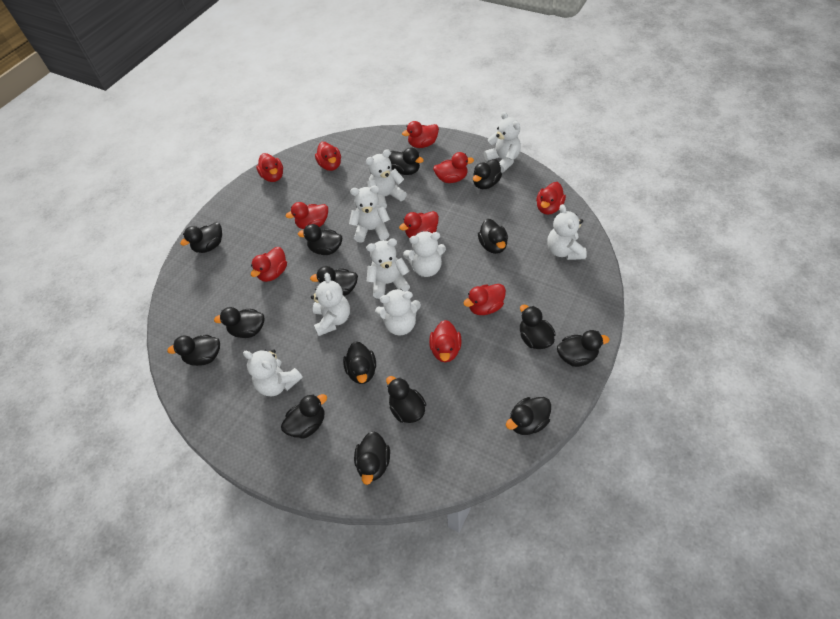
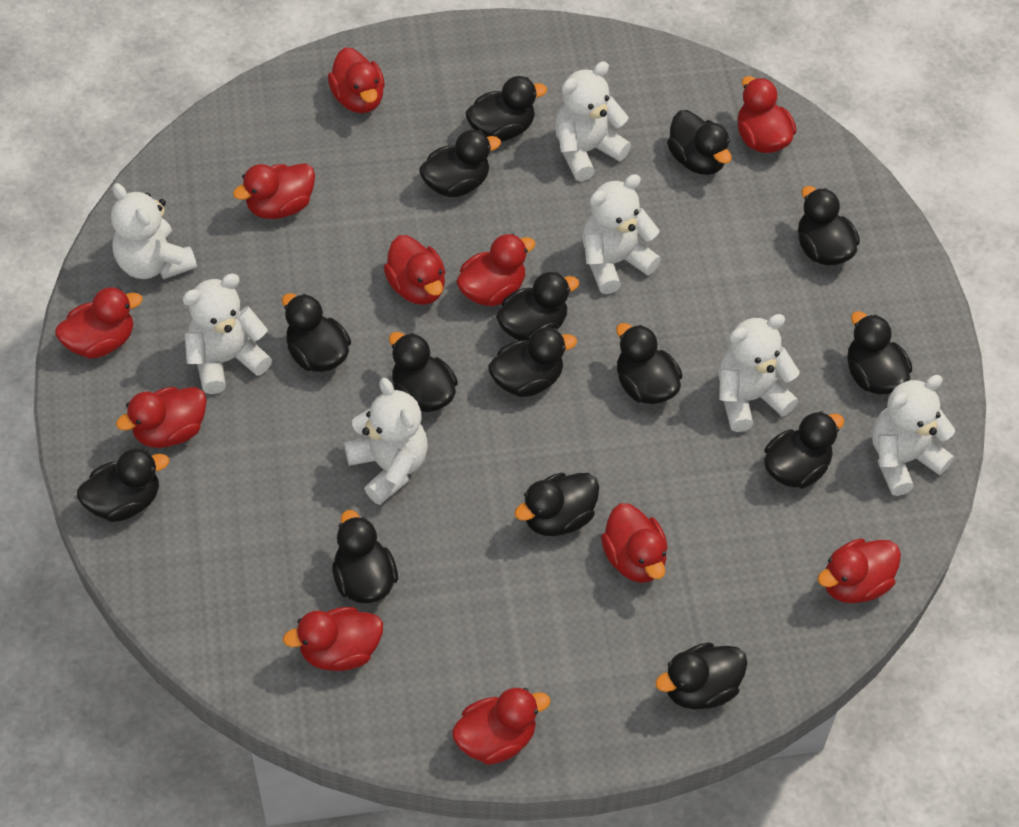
red duck: 10 -> 11
white teddy bear: 9 -> 7

